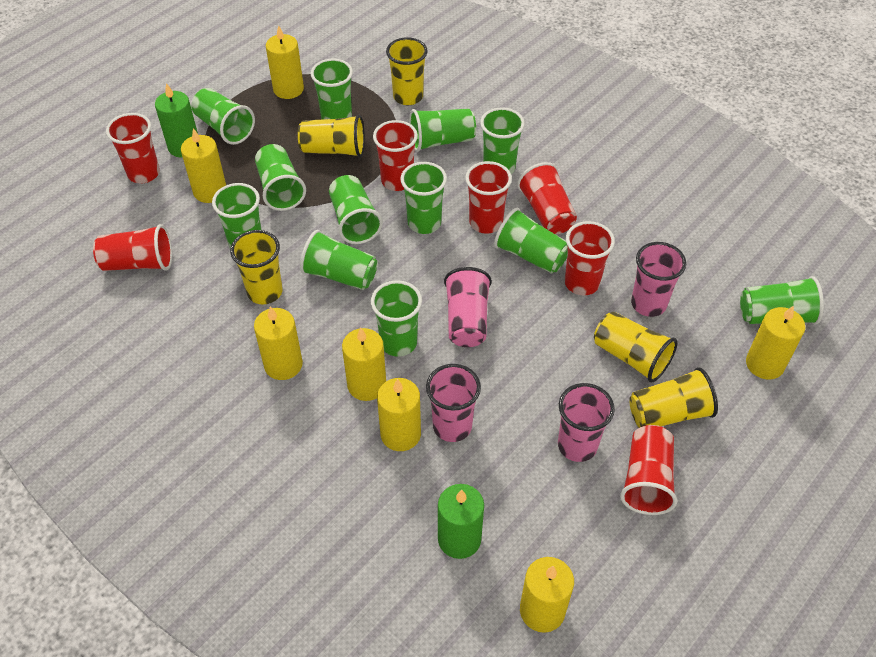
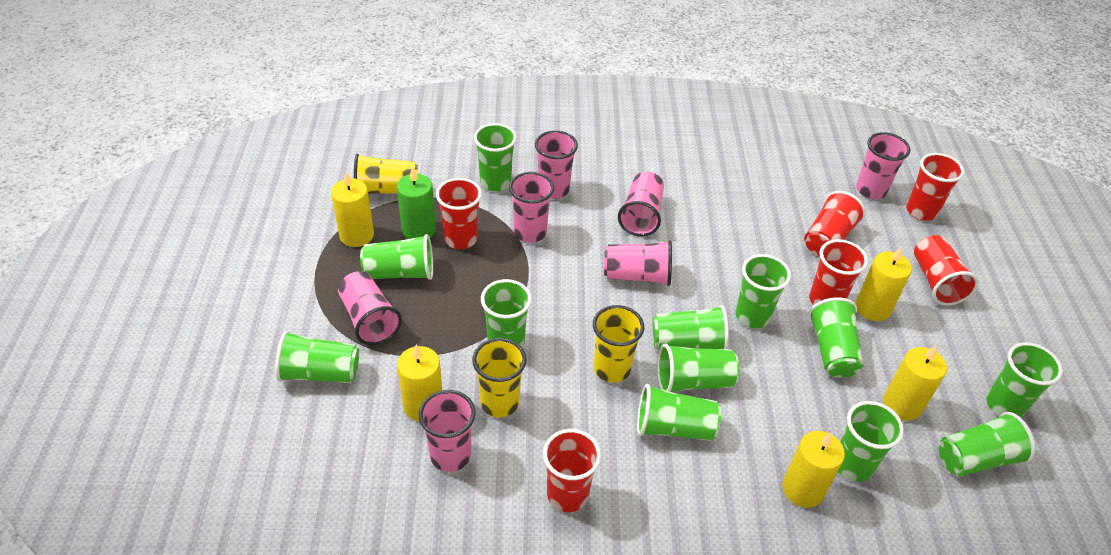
green candle: 2 -> 1
pink cup: 4 -> 7
red cup: 7 -> 6
yellow candle: 7 -> 5
yellow cup: 5 -> 3

